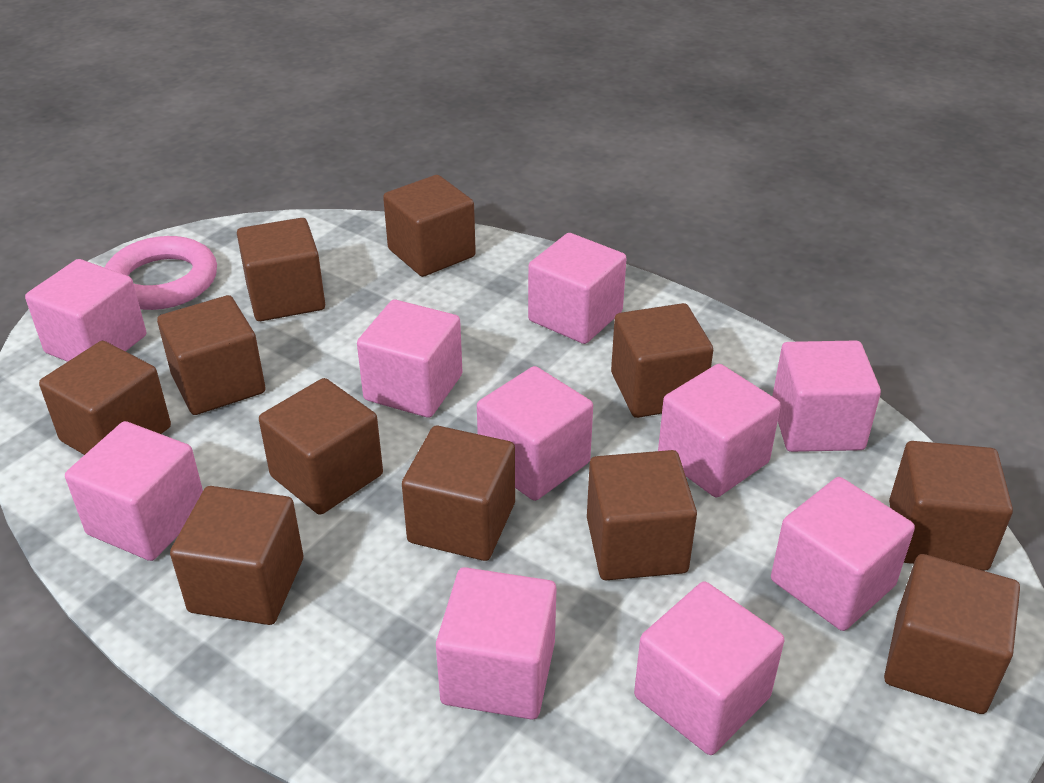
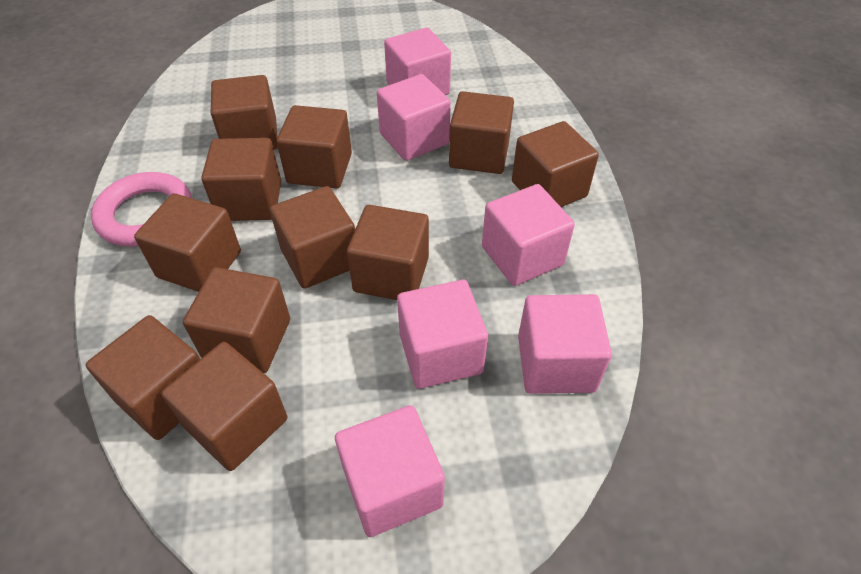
pink cube: 10 -> 6

